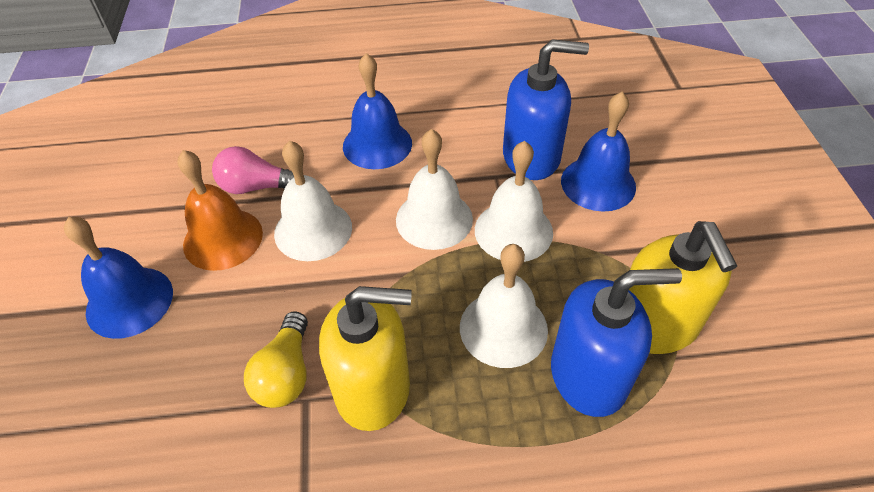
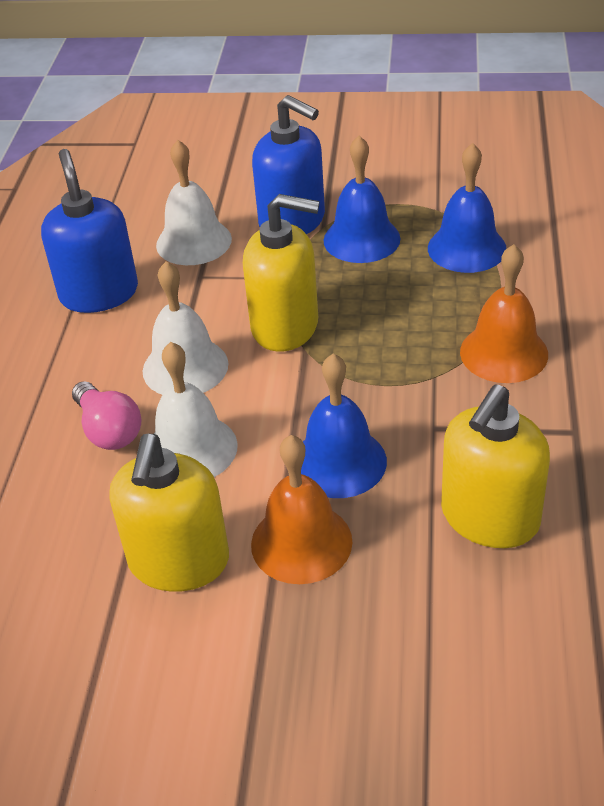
orange bell: 1 -> 2
white bell: 4 -> 3
yellow light bulb: 1 -> 0
yellow soap dispenser: 2 -> 3

